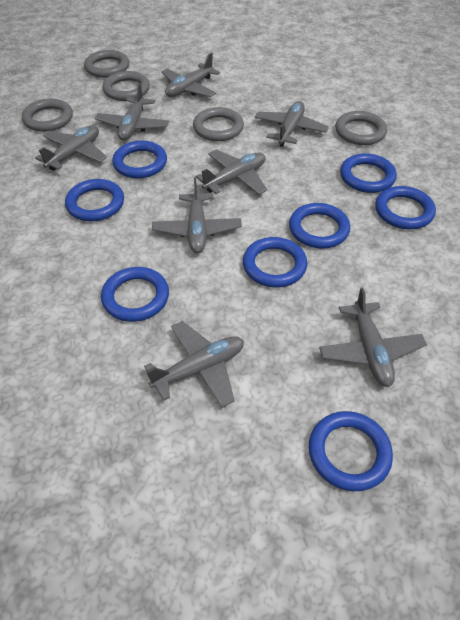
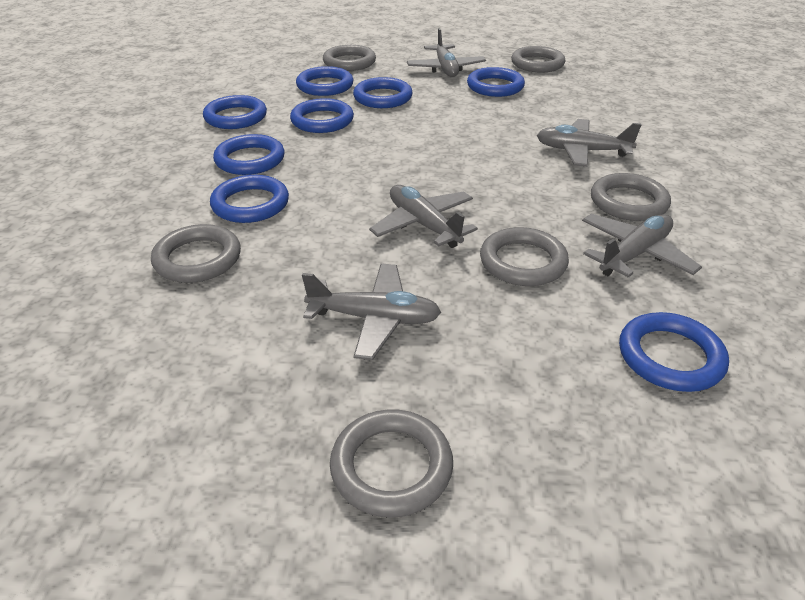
grey plane: 8 -> 5
grey ring: 5 -> 6

